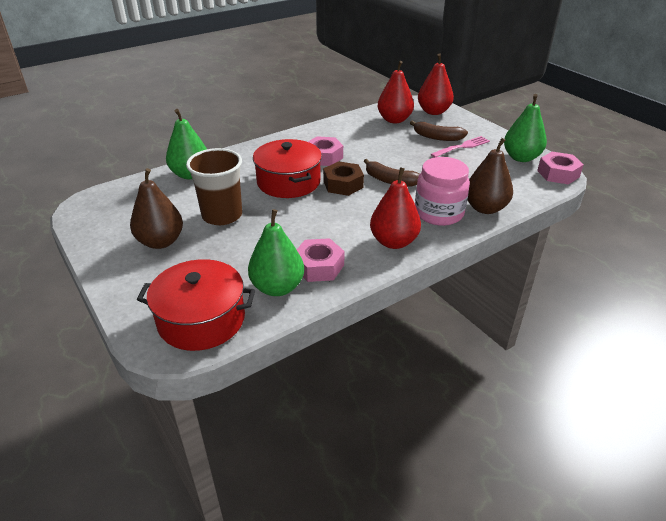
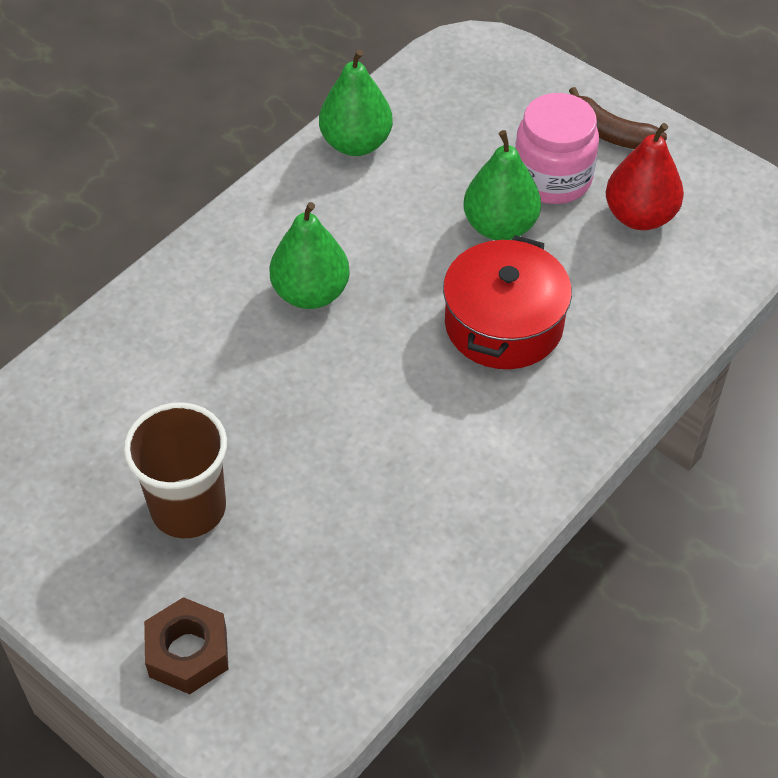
brown banana: 2 -> 1
brown pear: 2 -> 0
pink fork: 1 -> 0
pink nut: 3 -> 0
red pear: 3 -> 1
red pot: 2 -> 1

